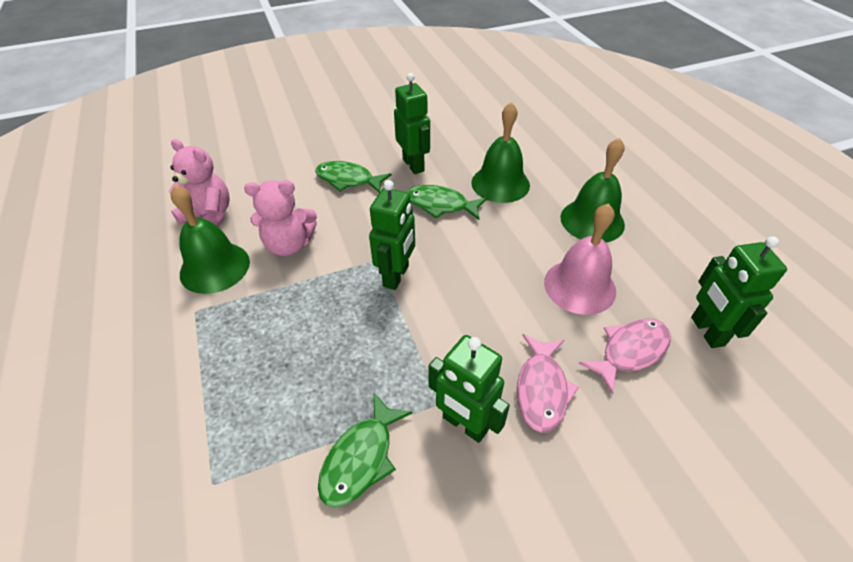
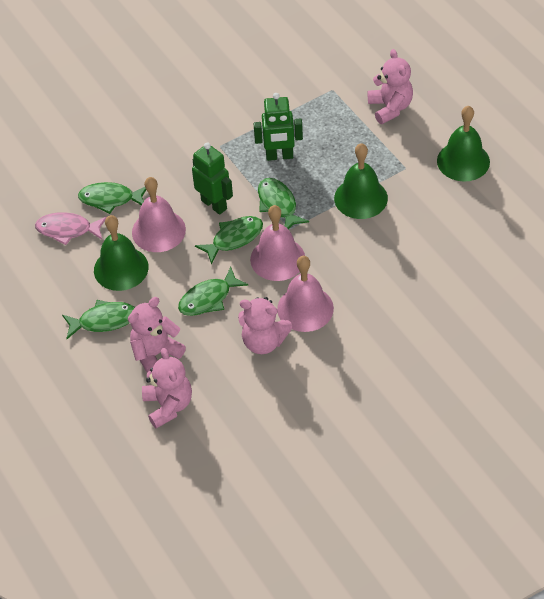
green fish: 3 -> 5
green robot: 4 -> 2
pink bell: 1 -> 3
pink fish: 2 -> 1
pink teddy bear: 2 -> 4

